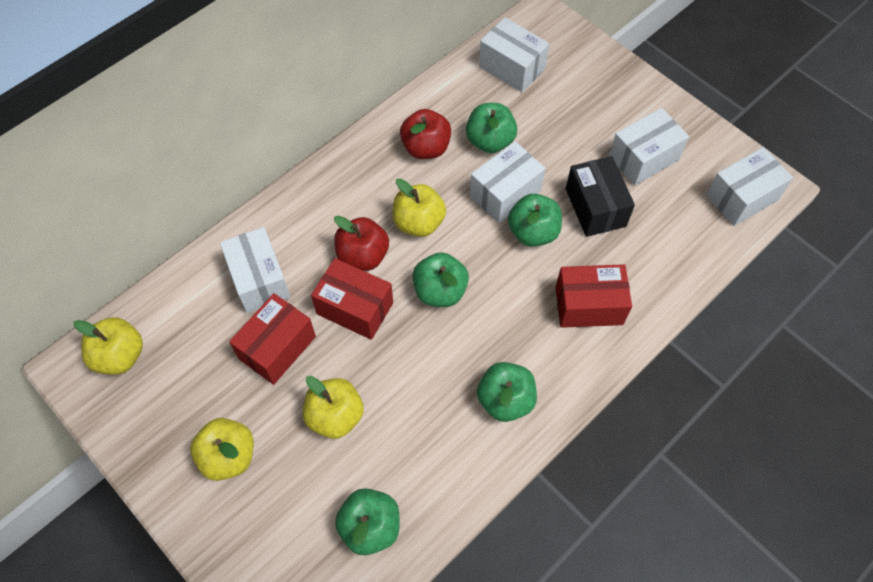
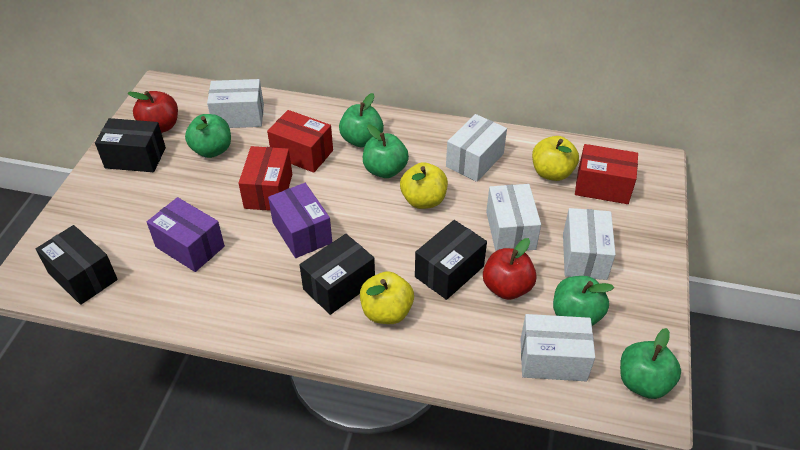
black box: 1 -> 4
purple box: 0 -> 2
yellow apple: 4 -> 3

